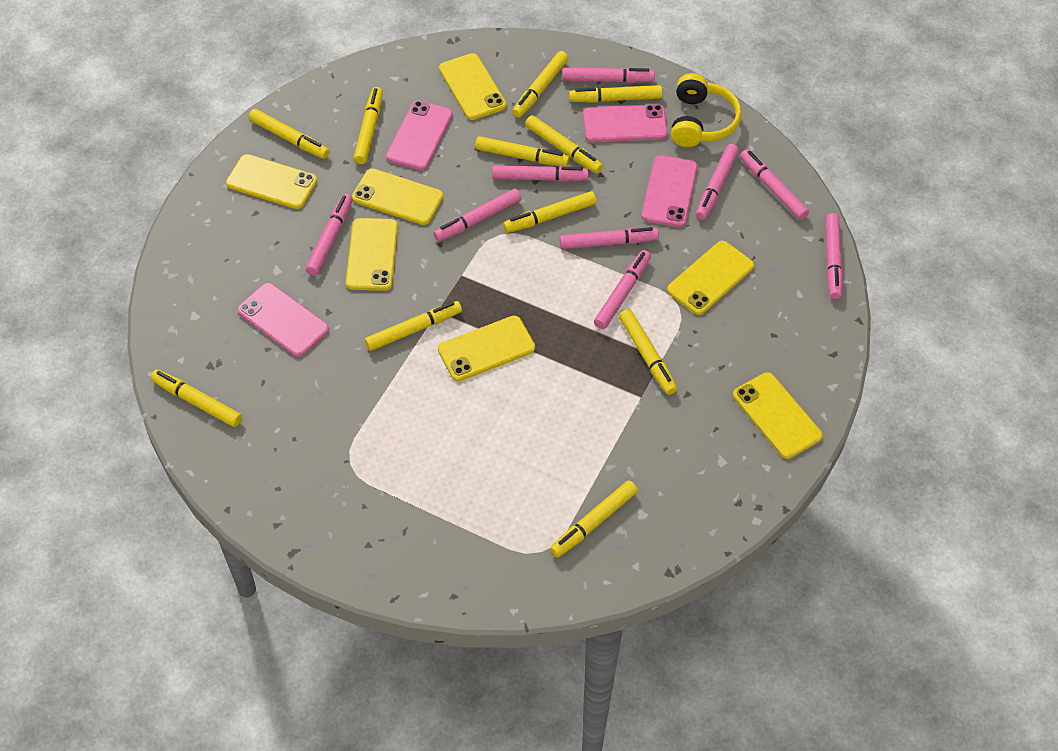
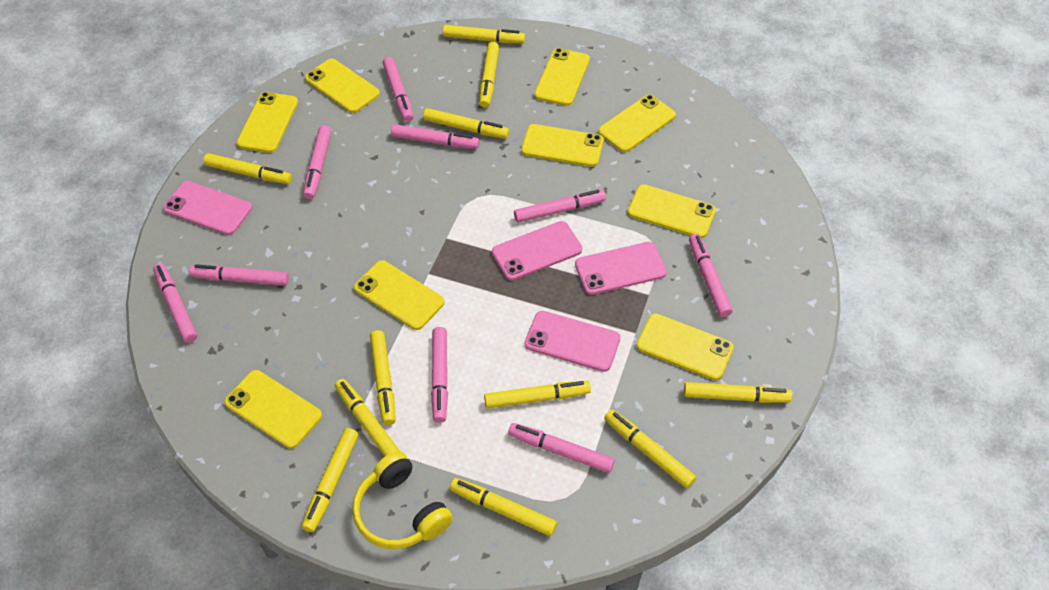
yellow phone: 7 -> 9

